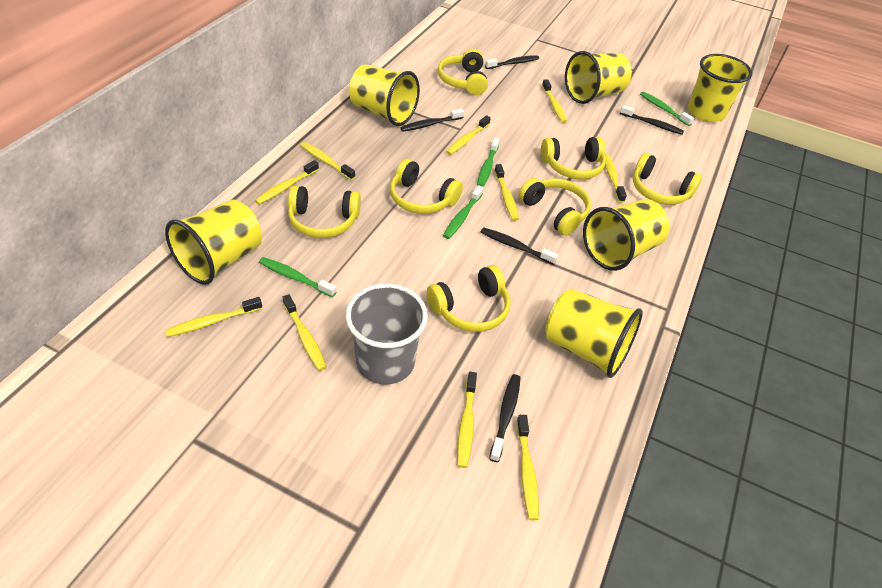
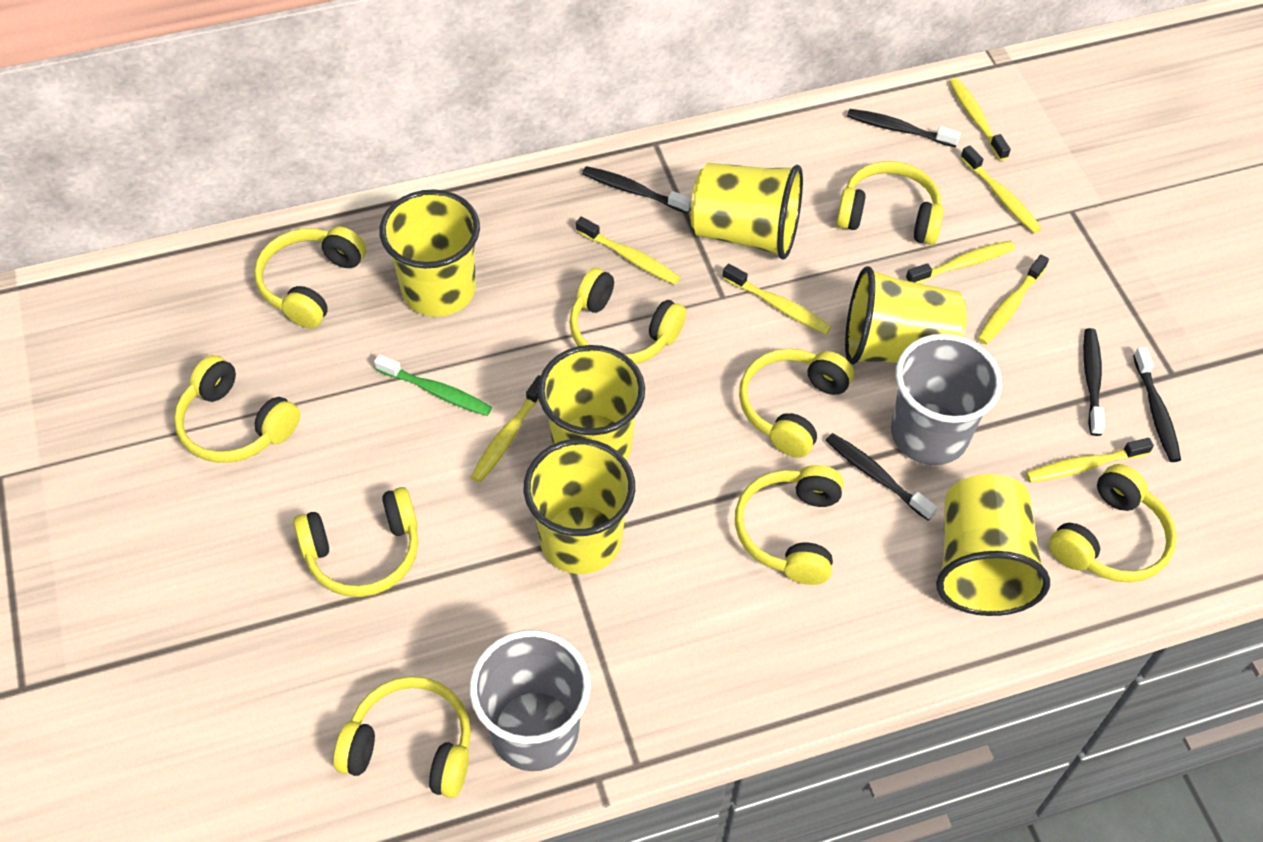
green toothbrush: 4 -> 1
grey cup: 1 -> 2
yellow headphones: 7 -> 9
yellow toothbrush: 10 -> 8

